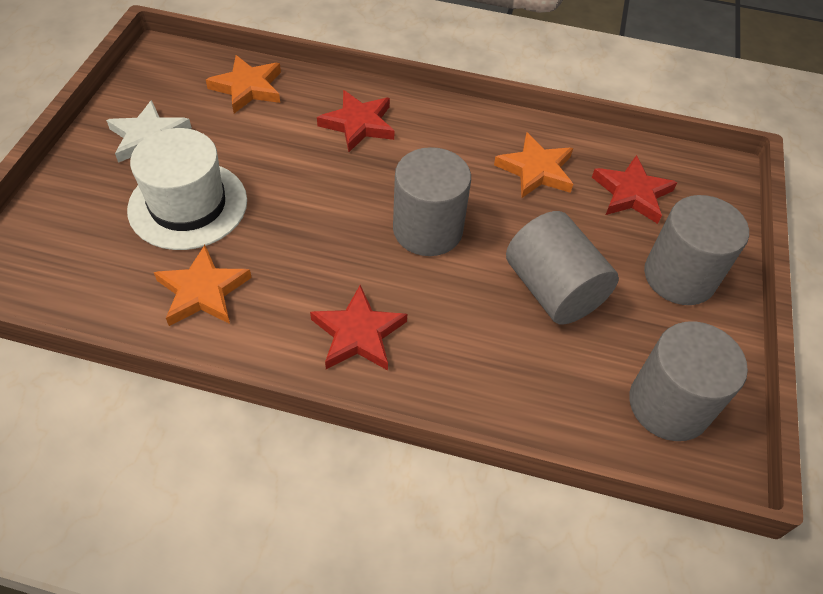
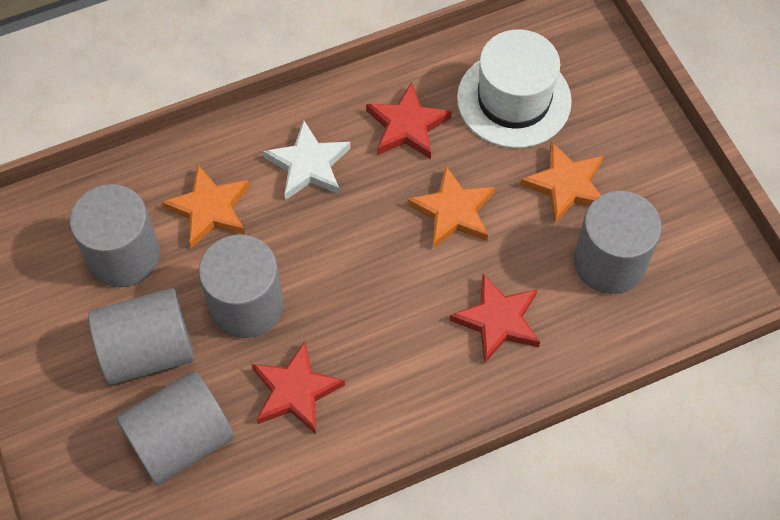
grey cylinder: 4 -> 5

